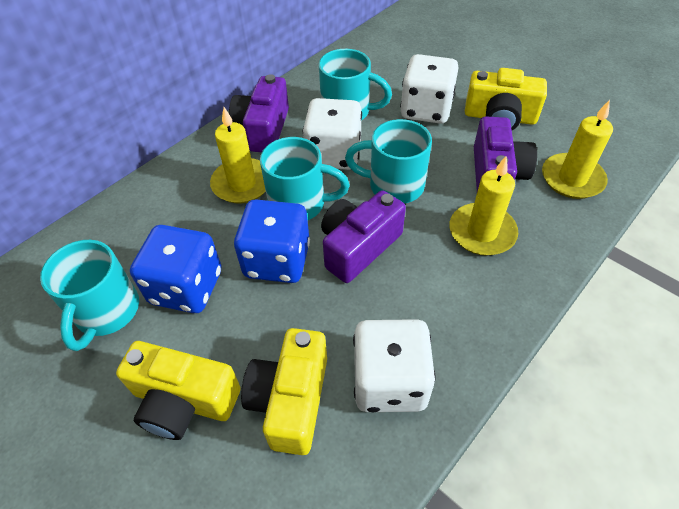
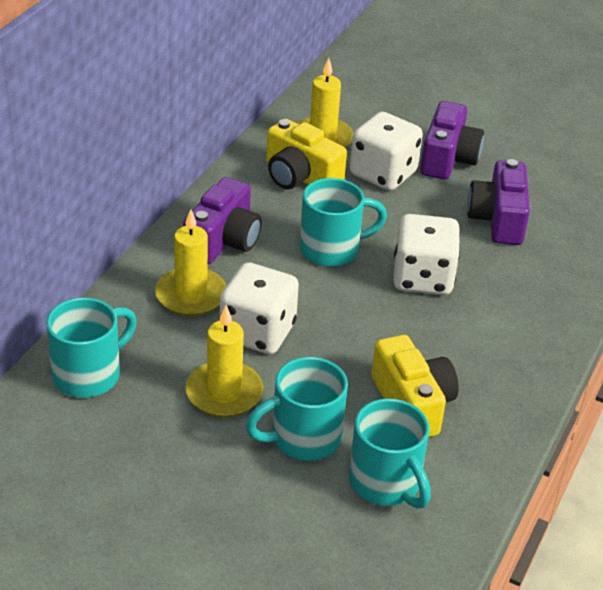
blue dice: 2 -> 0
yellow camera: 3 -> 2

